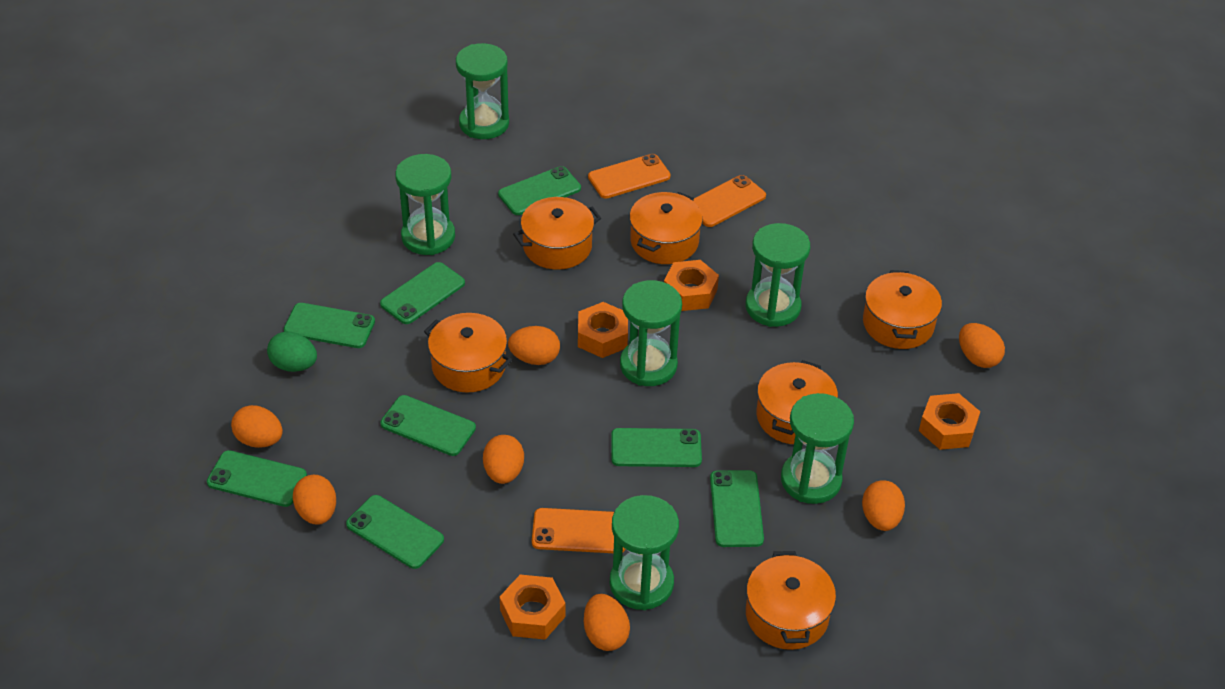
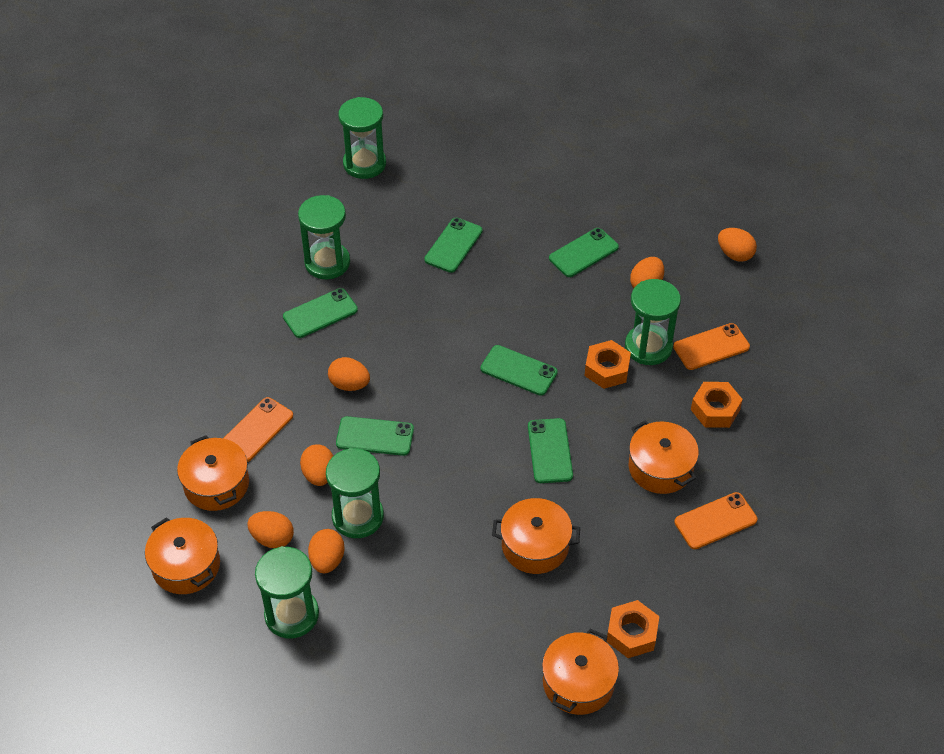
green egg: 1 -> 0
green hourglass: 6 -> 5
green phone: 8 -> 6
orange egg: 7 -> 6
orange nut: 4 -> 3
orange pot: 6 -> 5

